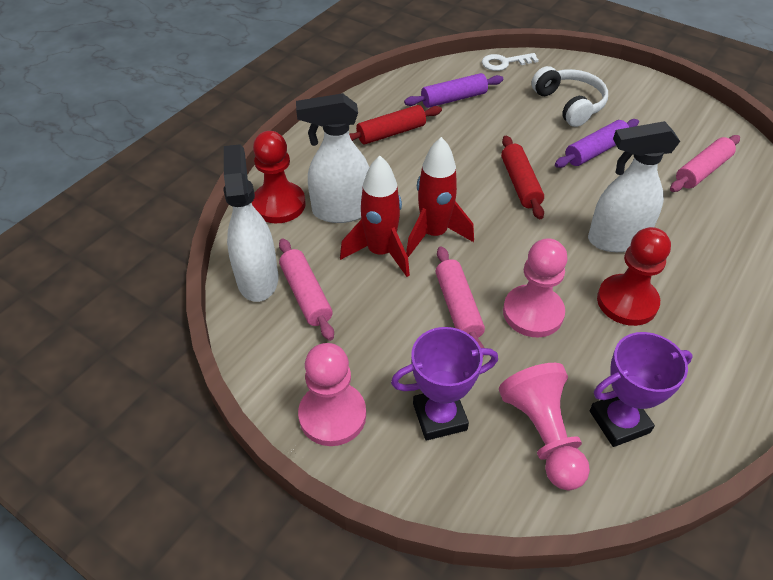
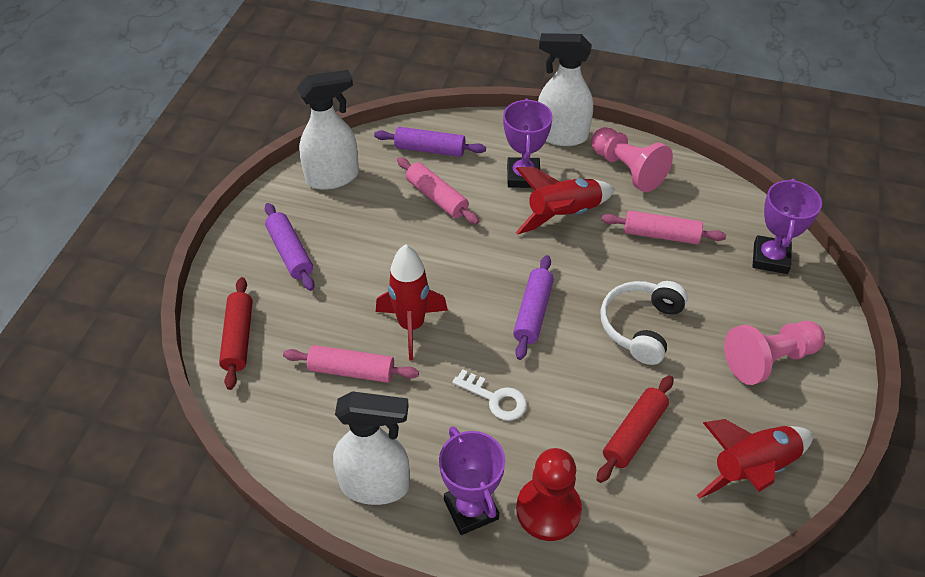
pink pawn: 3 -> 2
purple rolling pin: 2 -> 3
purple trophy: 2 -> 3
red pawn: 2 -> 1
red rocket: 2 -> 3

